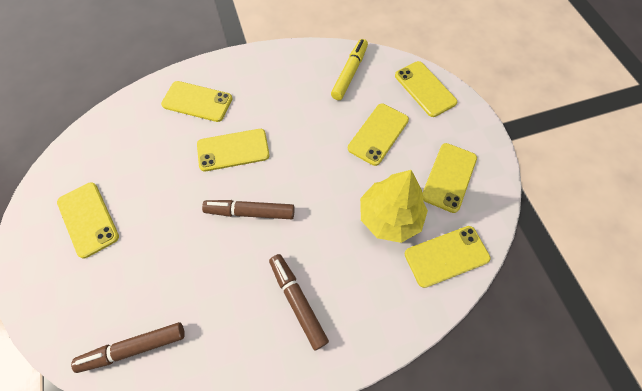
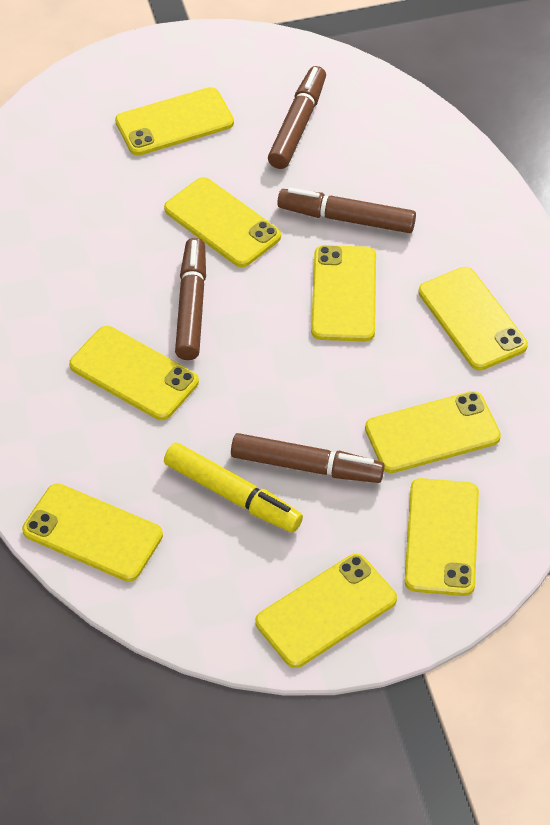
brown marker: 3 -> 4
yellow phone: 7 -> 9
yellow tree: 1 -> 0

